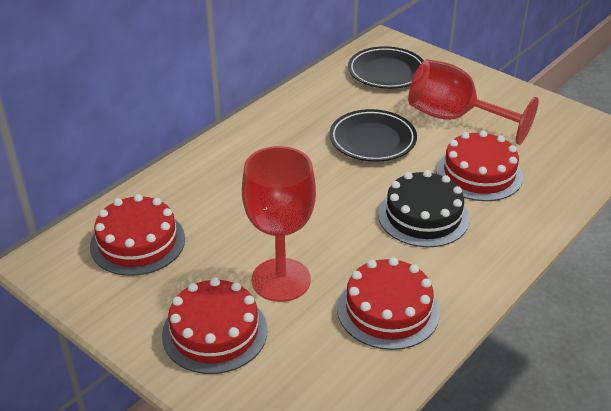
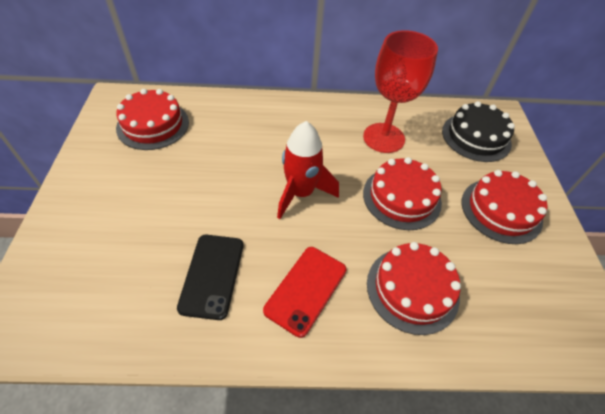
black phone: 0 -> 1
black plate: 2 -> 0
red goblet: 2 -> 1
red phone: 0 -> 1
red rocket: 0 -> 1

